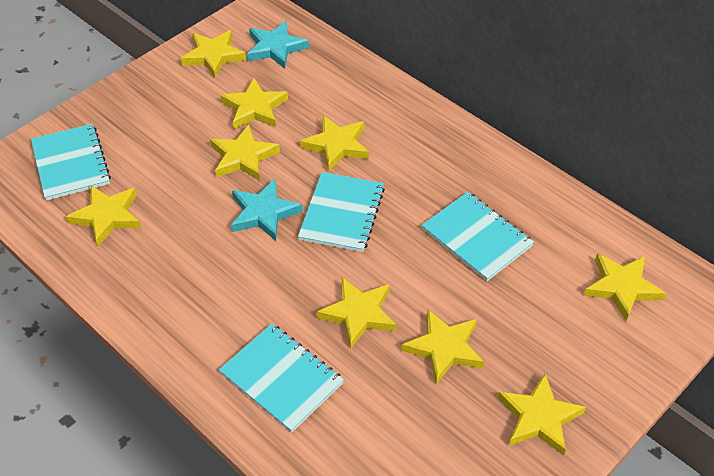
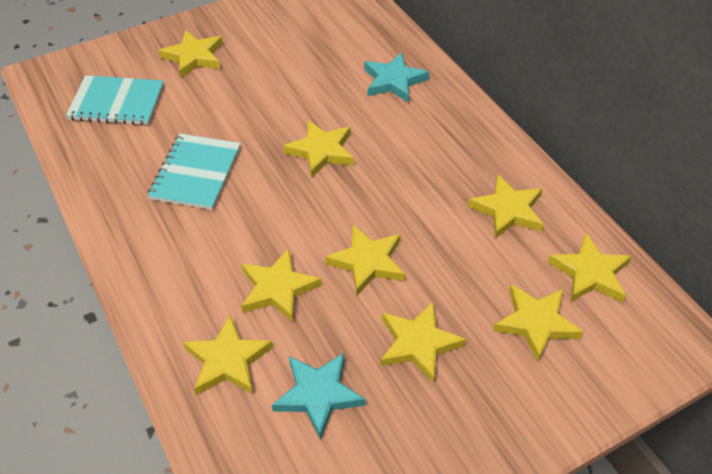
turquoise notebook: 4 -> 2

